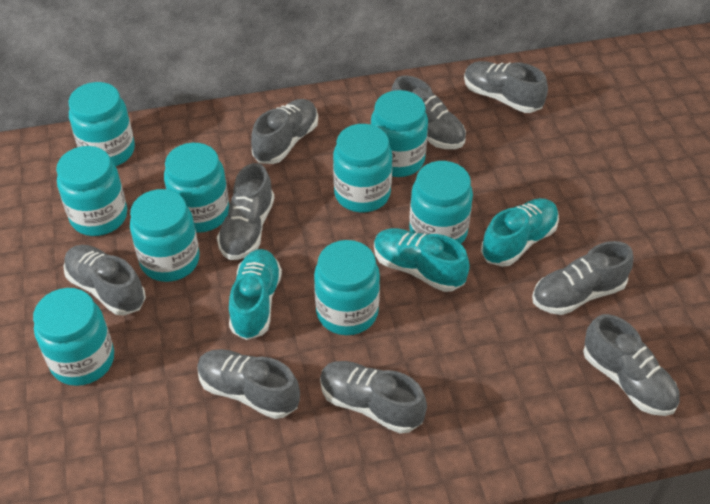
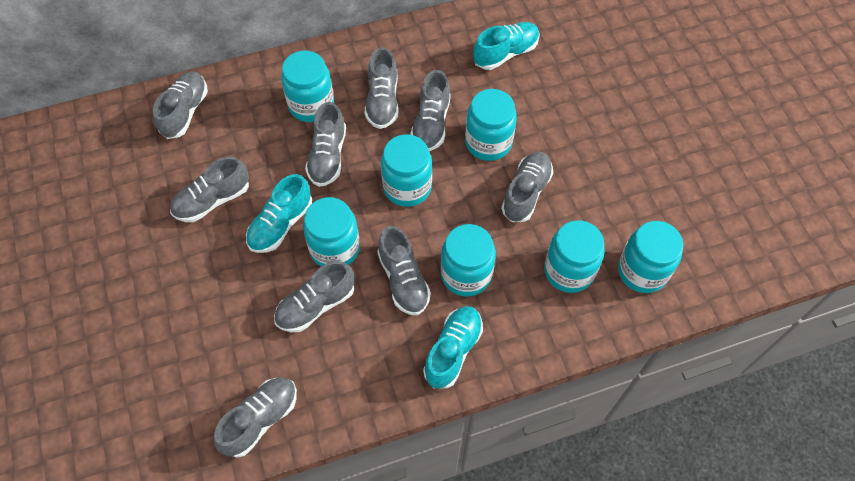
turquoise jar: 9 -> 7

